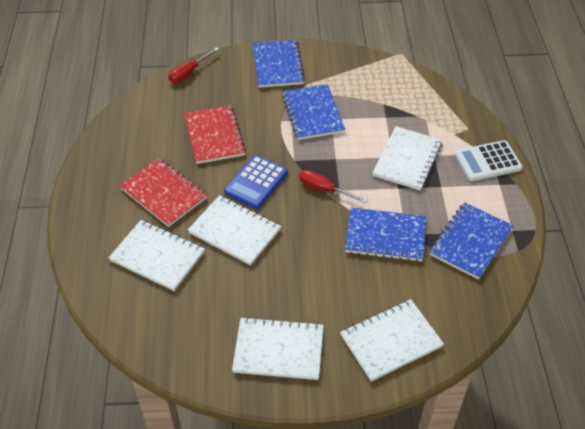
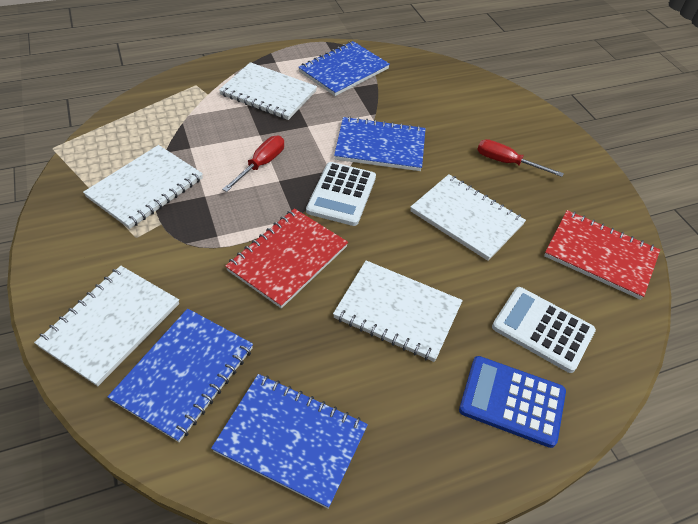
white calculator: 1 -> 2

